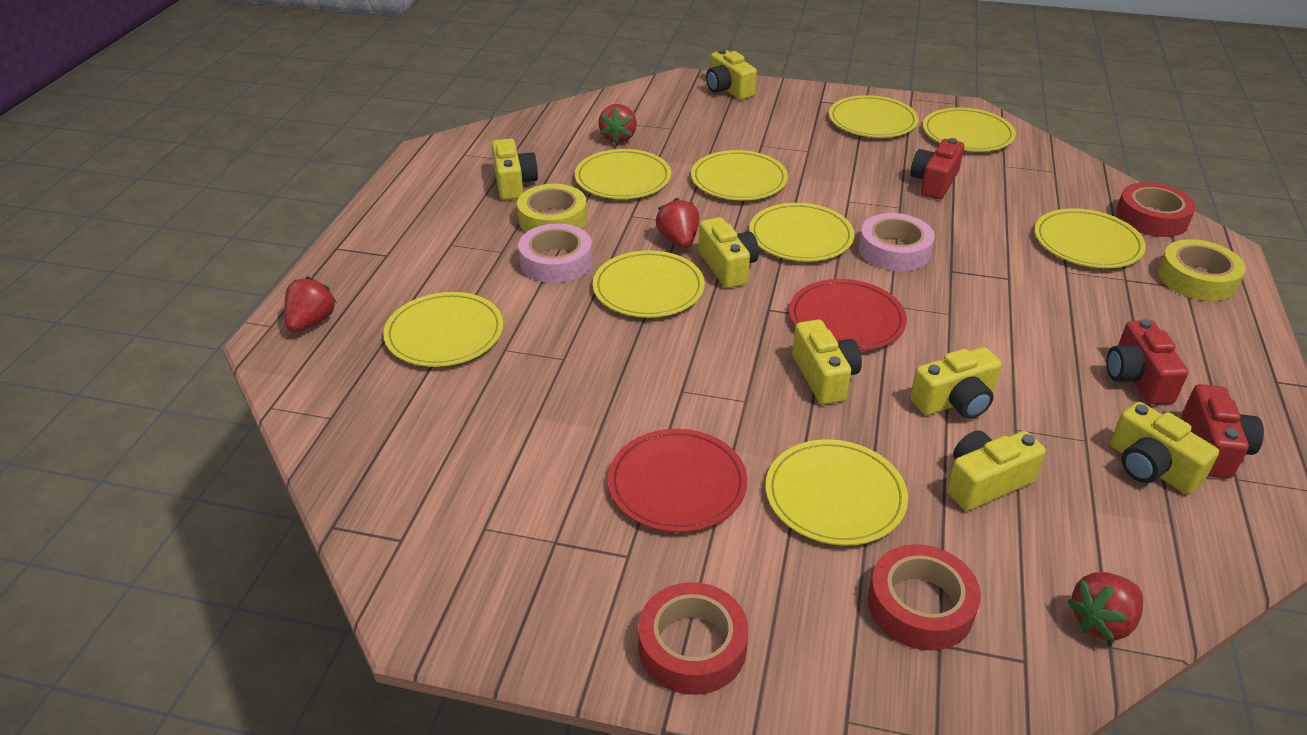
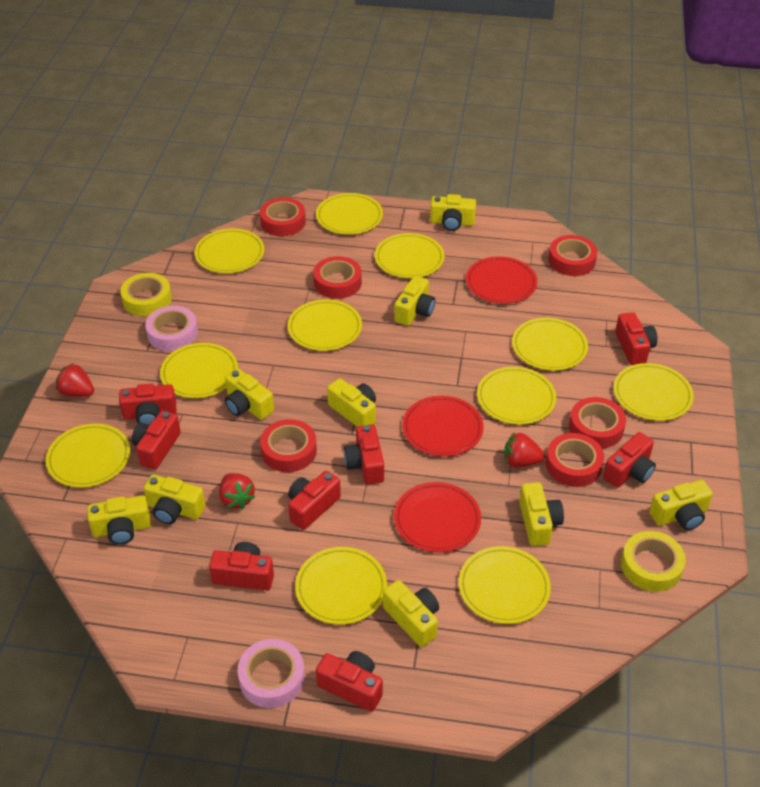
red camera: 3 -> 8
red plate: 2 -> 3
red strawberry: 4 -> 3
red tape: 3 -> 6
yellow camera: 7 -> 9
yellow plate: 9 -> 11

